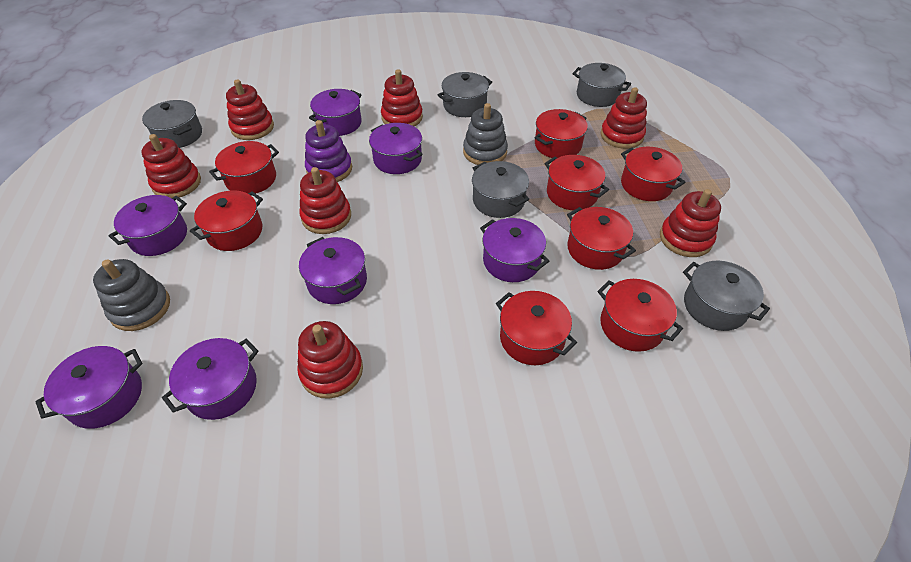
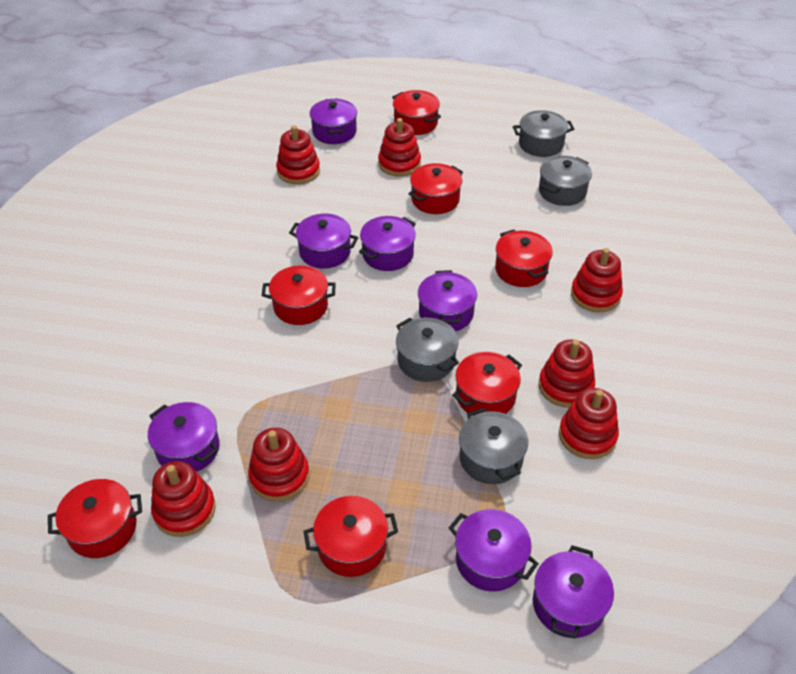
grey pot: 5 -> 4
grey stacking toy: 2 -> 0
purple stacking toy: 1 -> 0
red pot: 8 -> 7

